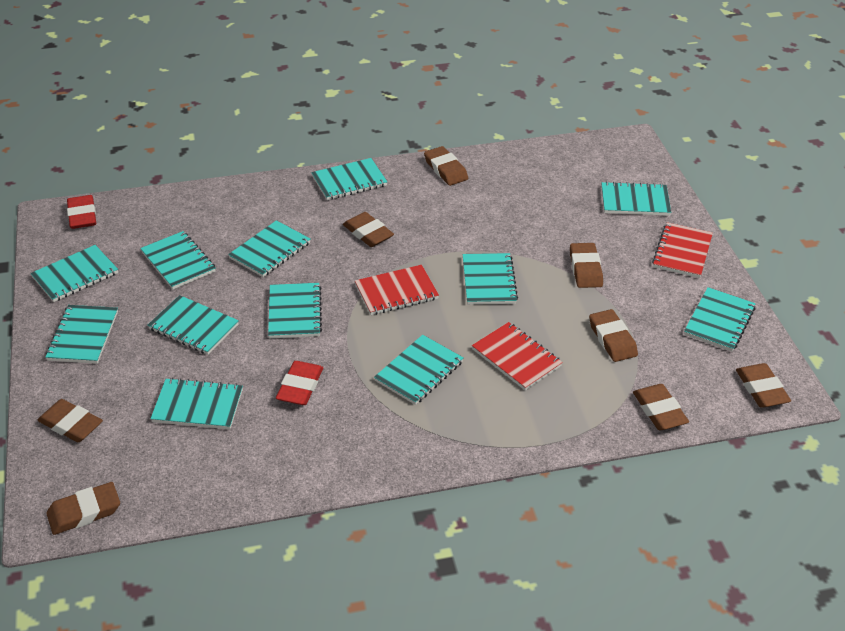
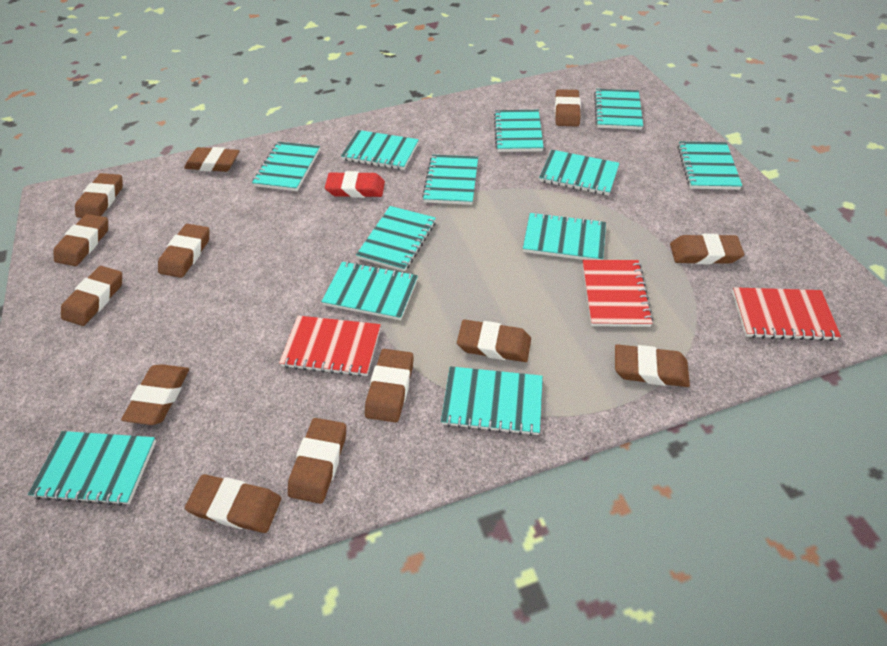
brown eraser: 8 -> 13
red eraser: 2 -> 1

